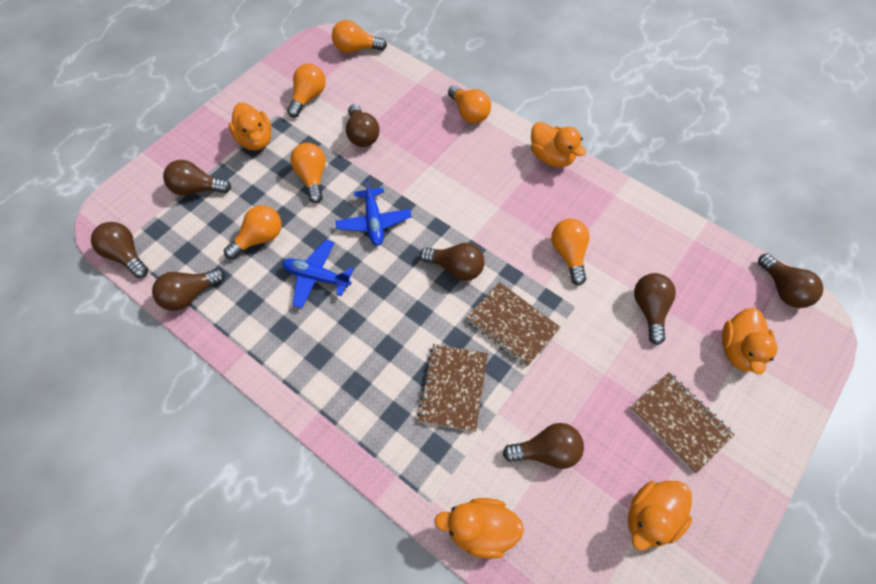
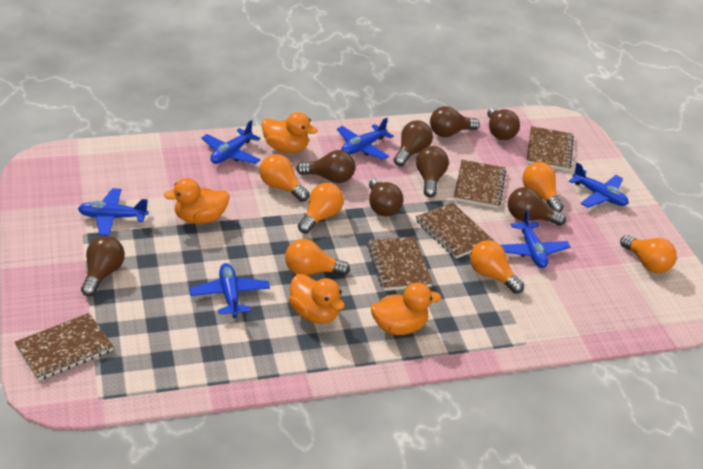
blue plane: 2 -> 6
brown notebook: 3 -> 5
orange duck: 5 -> 4

